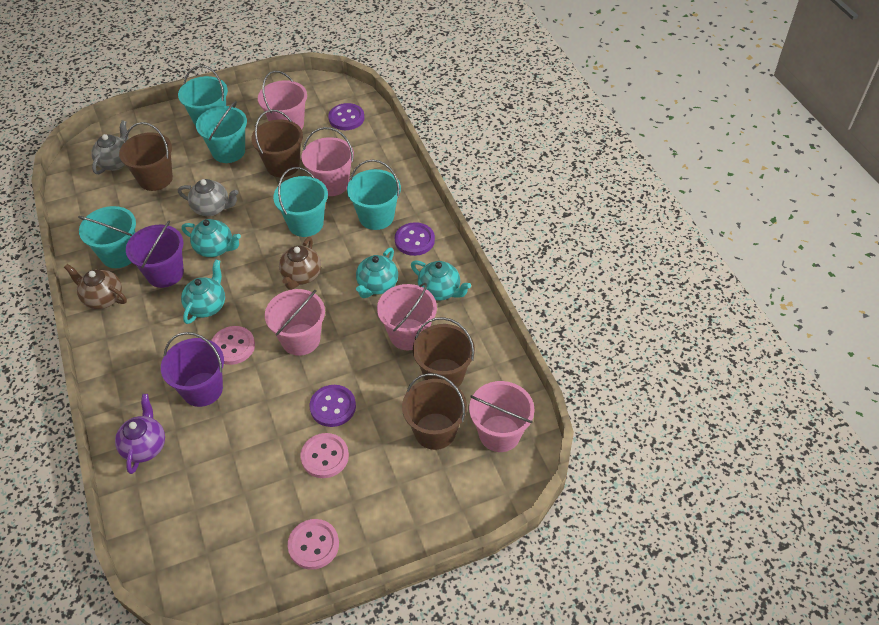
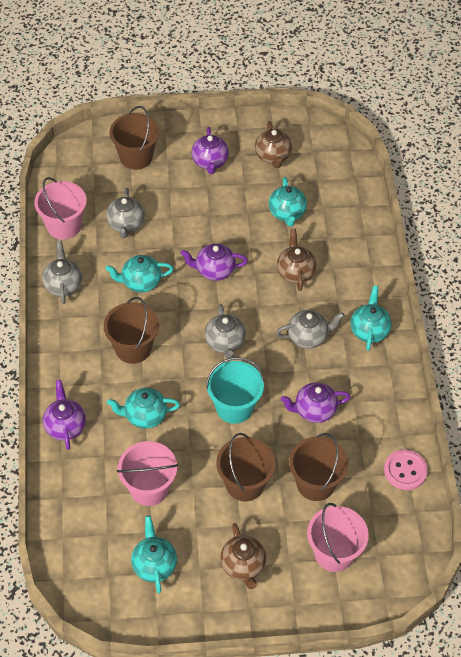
brown teapot: 2 -> 3
grey teapot: 2 -> 4
pink bucket: 5 -> 3
pink button: 3 -> 1
purple bucket: 2 -> 0
purple button: 3 -> 0
purple teapot: 1 -> 4
turquoise bucket: 5 -> 1
turquoise teapot: 4 -> 5

